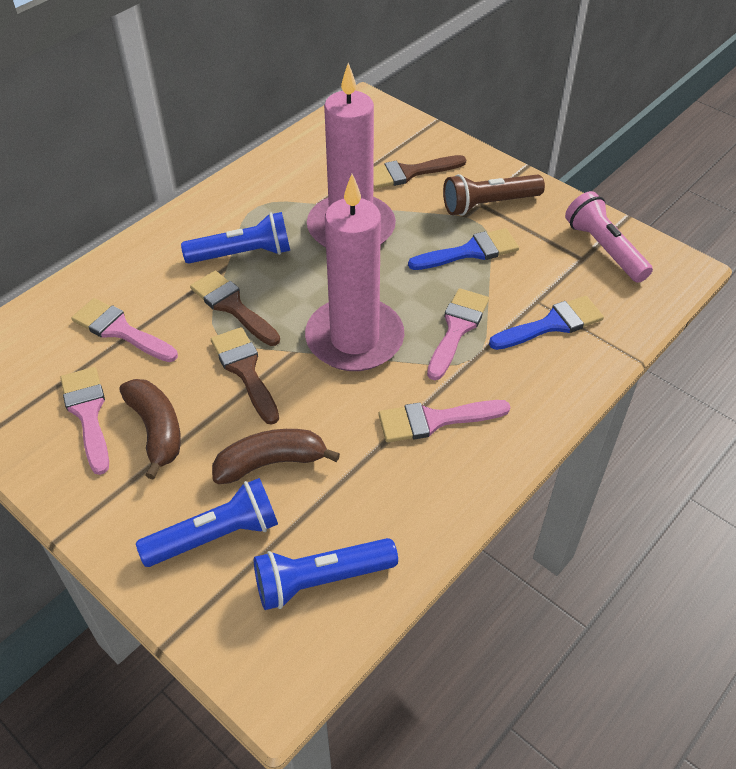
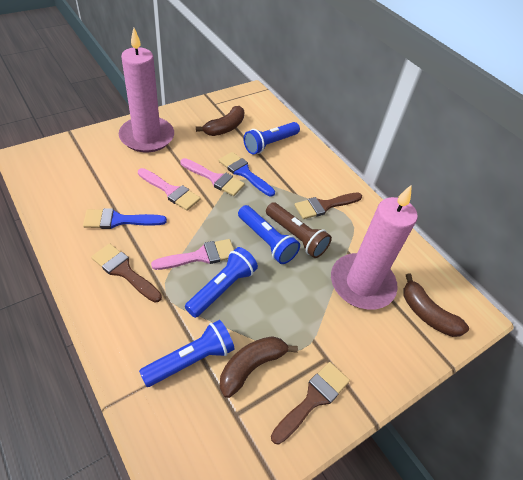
blue flashlight: 3 -> 4
brown banana: 2 -> 3
pink brush: 4 -> 3
pink flashlight: 1 -> 0

